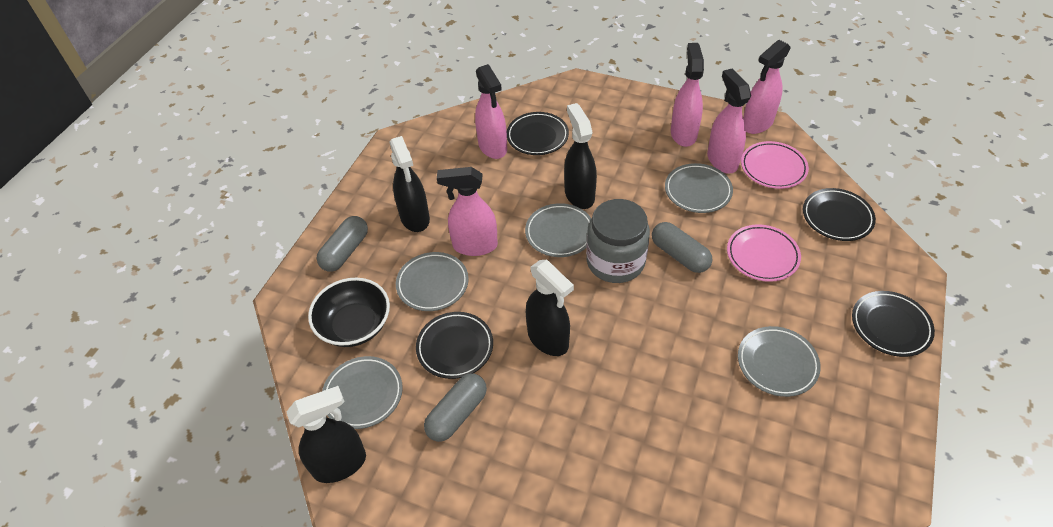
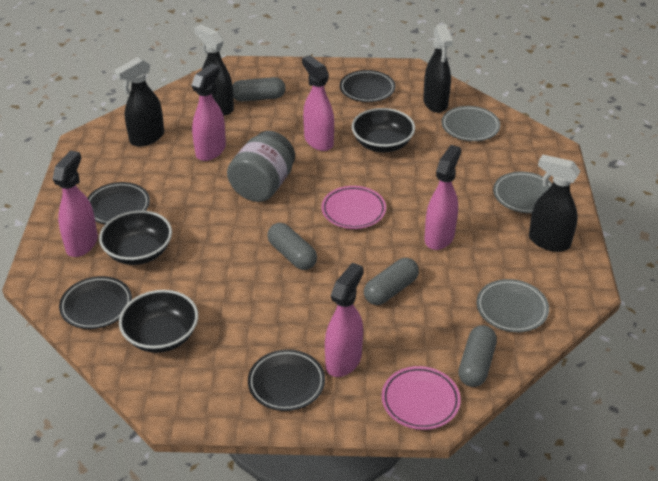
black bowl: 1 -> 3
grey capsule: 3 -> 4
grey plate: 5 -> 3

